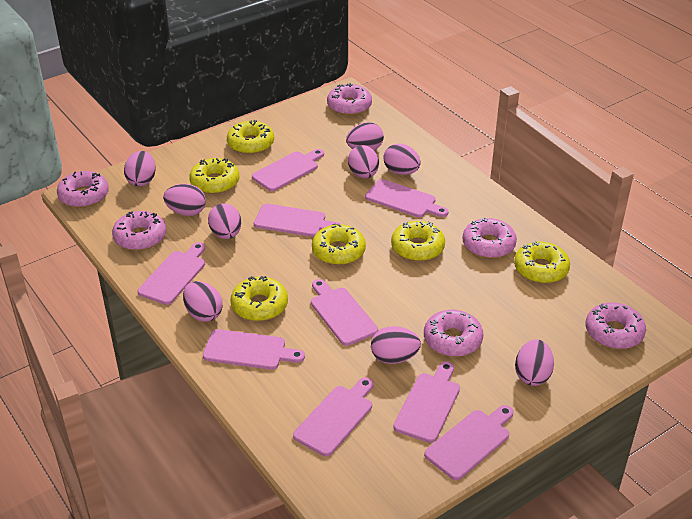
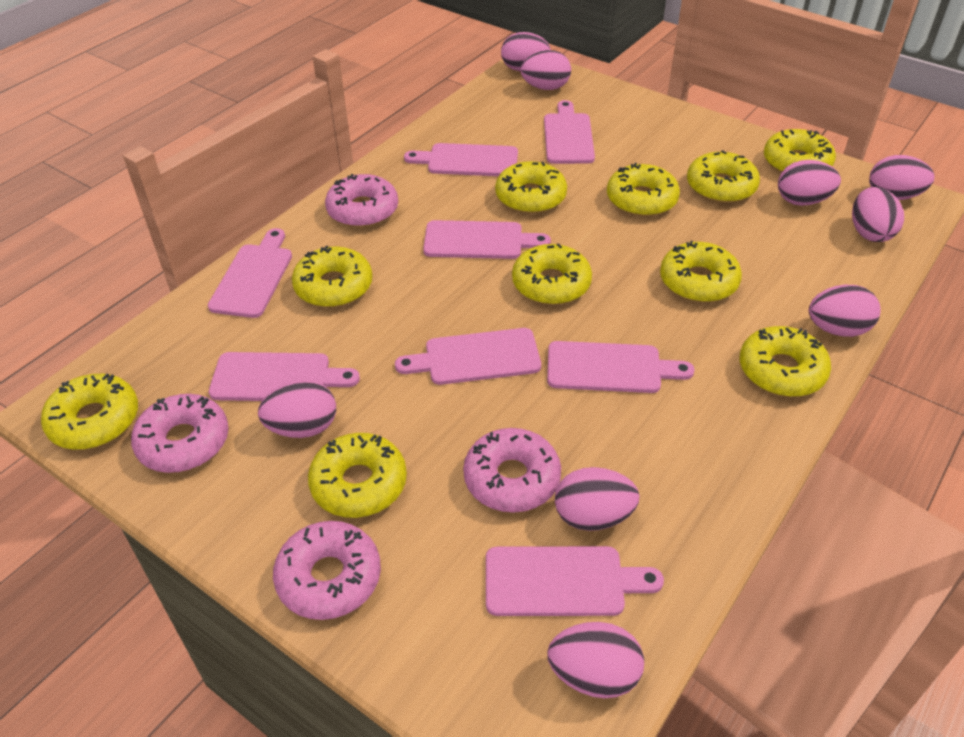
pink cutting board: 9 -> 8
pink donut: 6 -> 4
yellow donut: 6 -> 10

